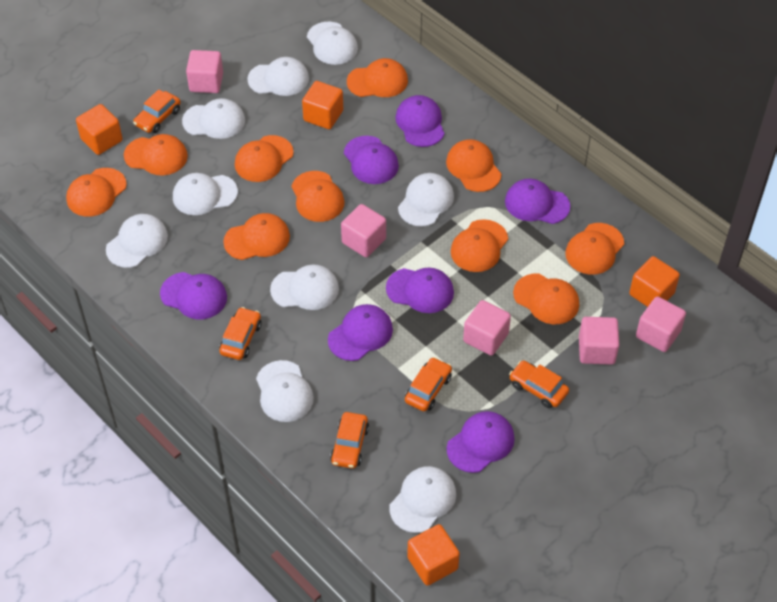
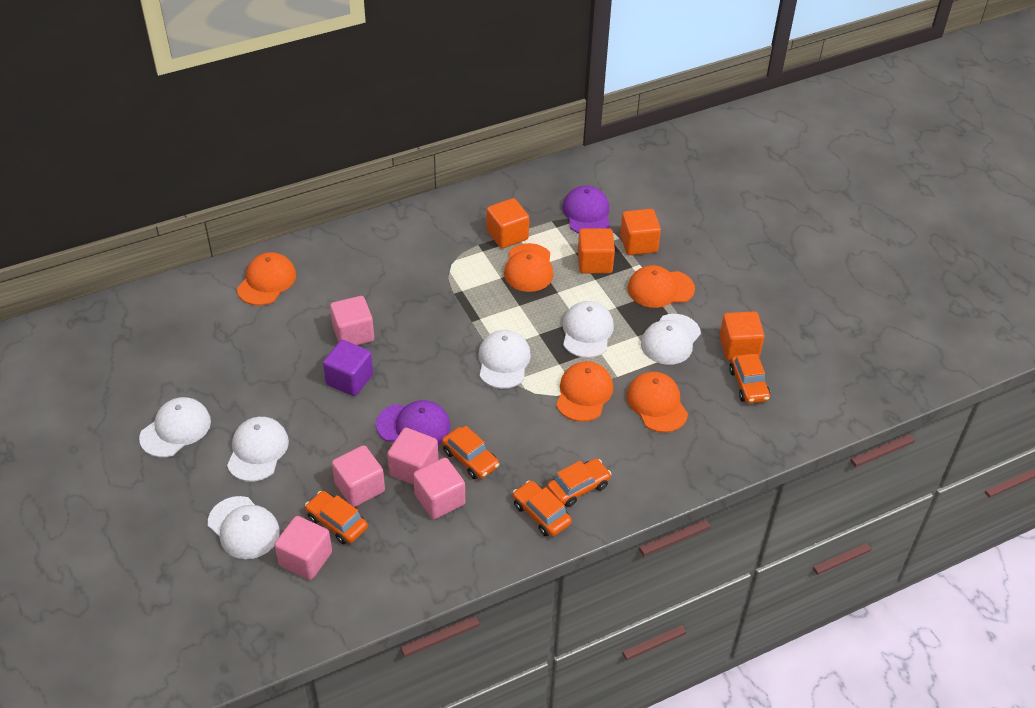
orange cap: 10 -> 5
purple cap: 7 -> 2
purple cube: 0 -> 1
white cap: 9 -> 6

